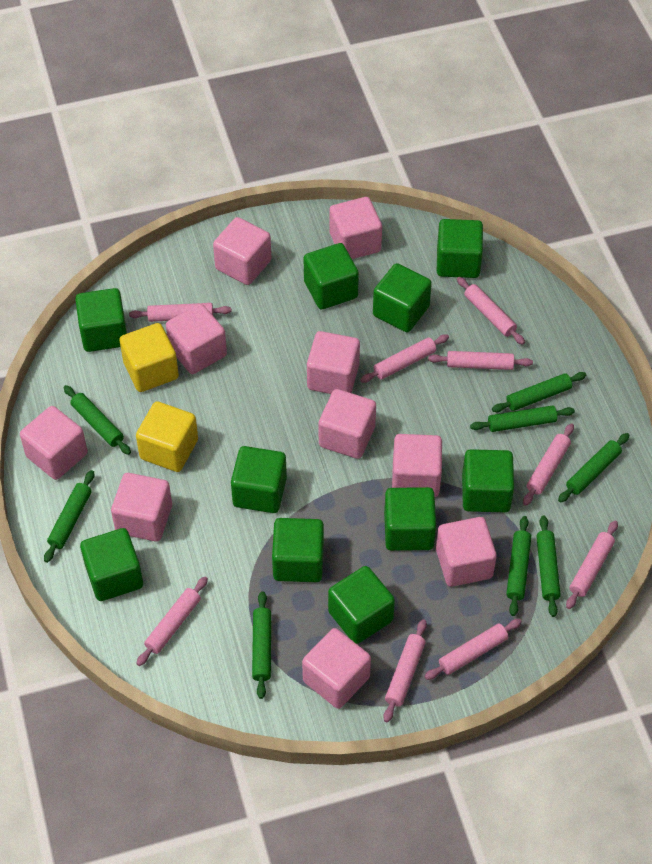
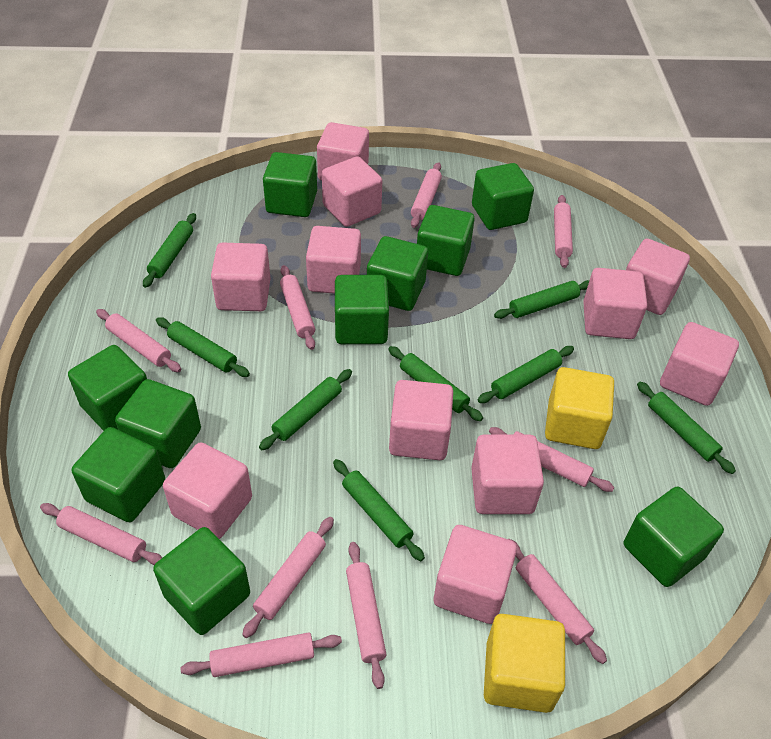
pink cube: 10 -> 11
pink rolling pin: 9 -> 10

